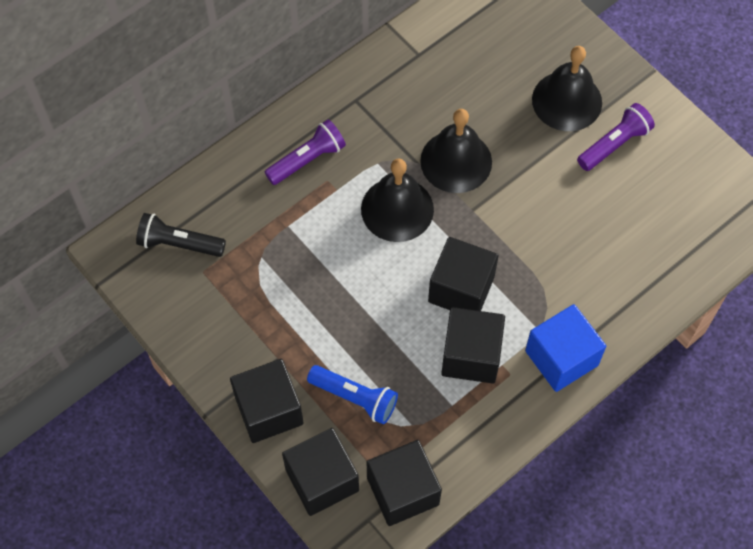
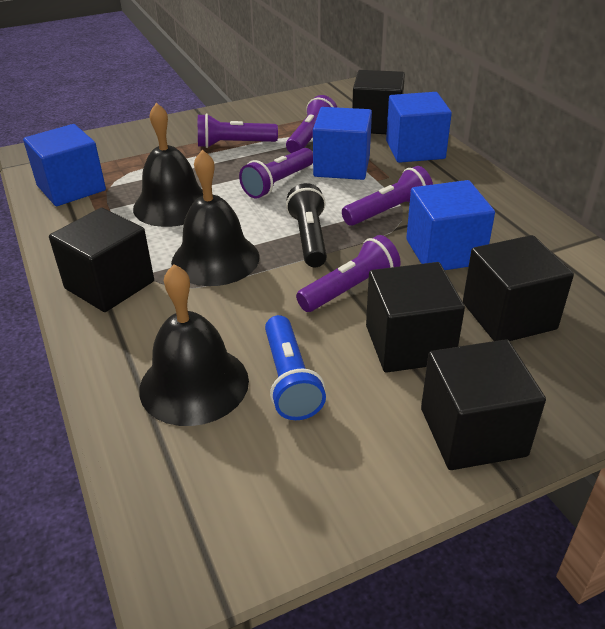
blue cube: 1 -> 4
purple flashlight: 2 -> 5

